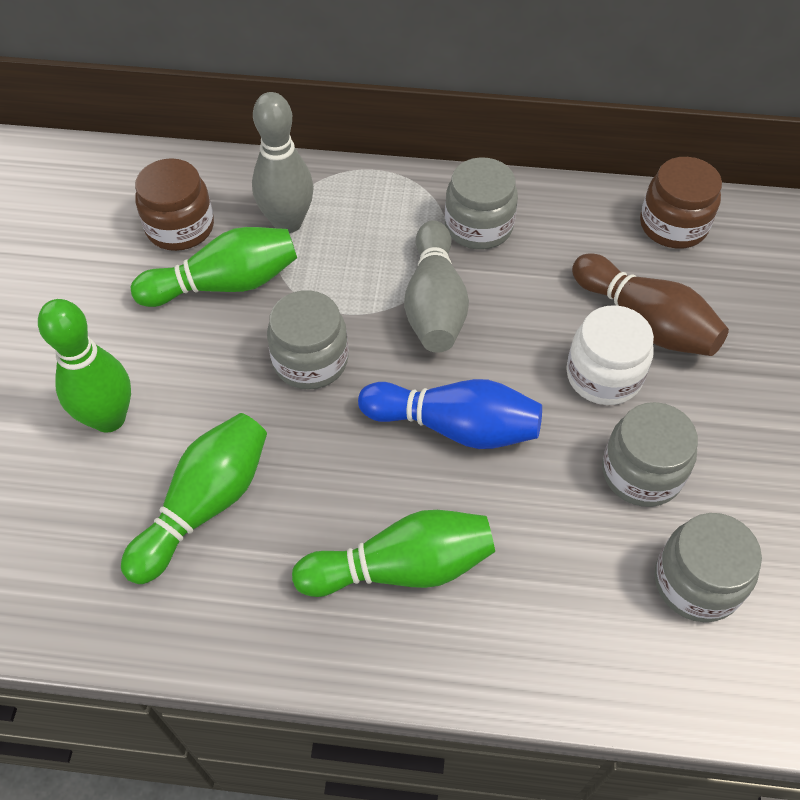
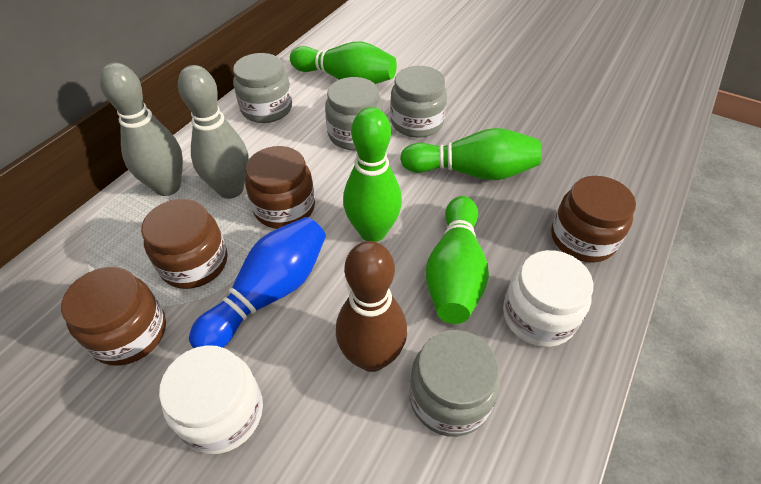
brown jar: 2 -> 4
white jar: 1 -> 2

